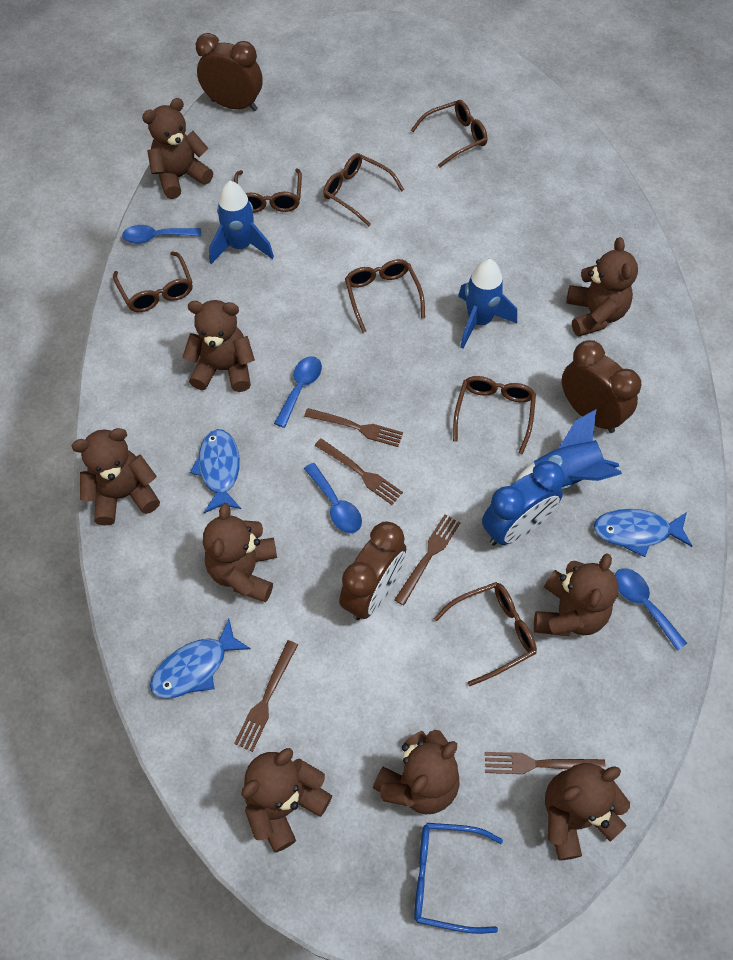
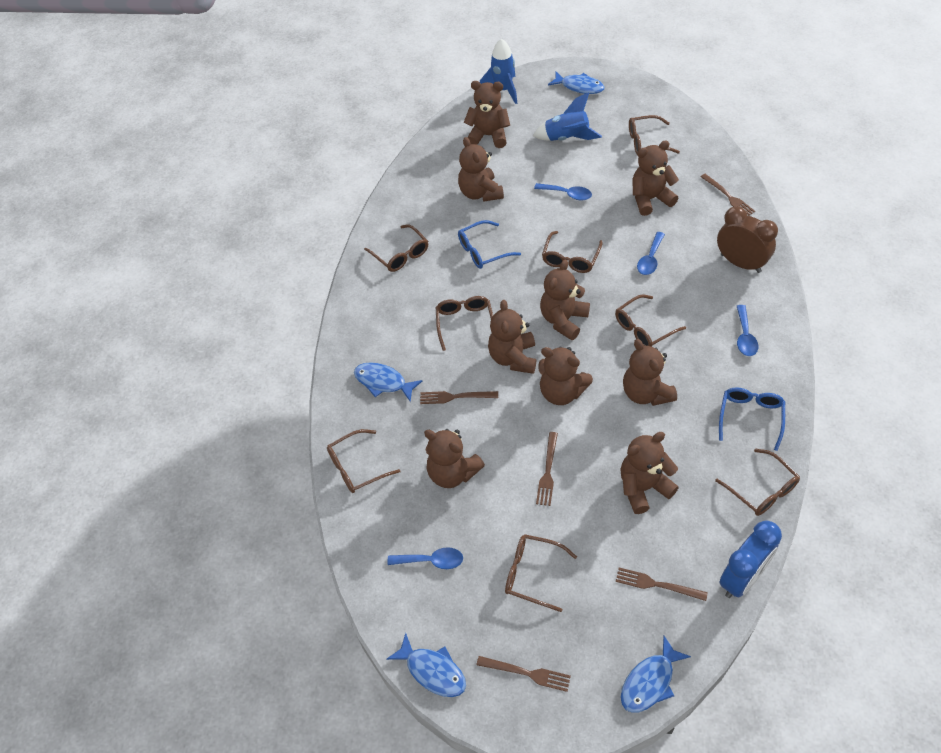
blue fish: 3 -> 4
blue glasses: 1 -> 2
blue rocket: 3 -> 2
brown clock: 3 -> 1
brown glasses: 7 -> 8

